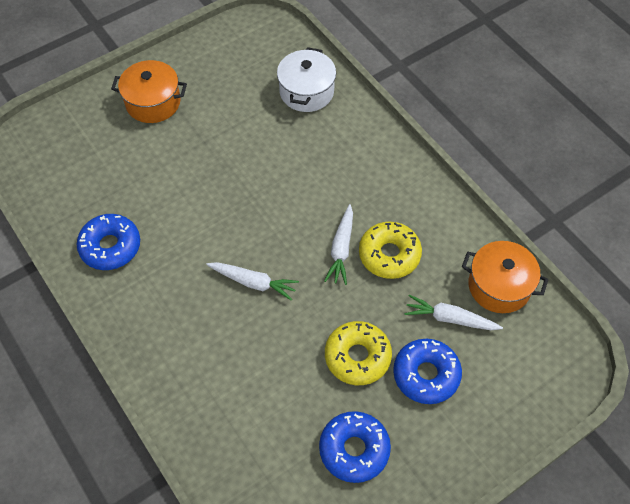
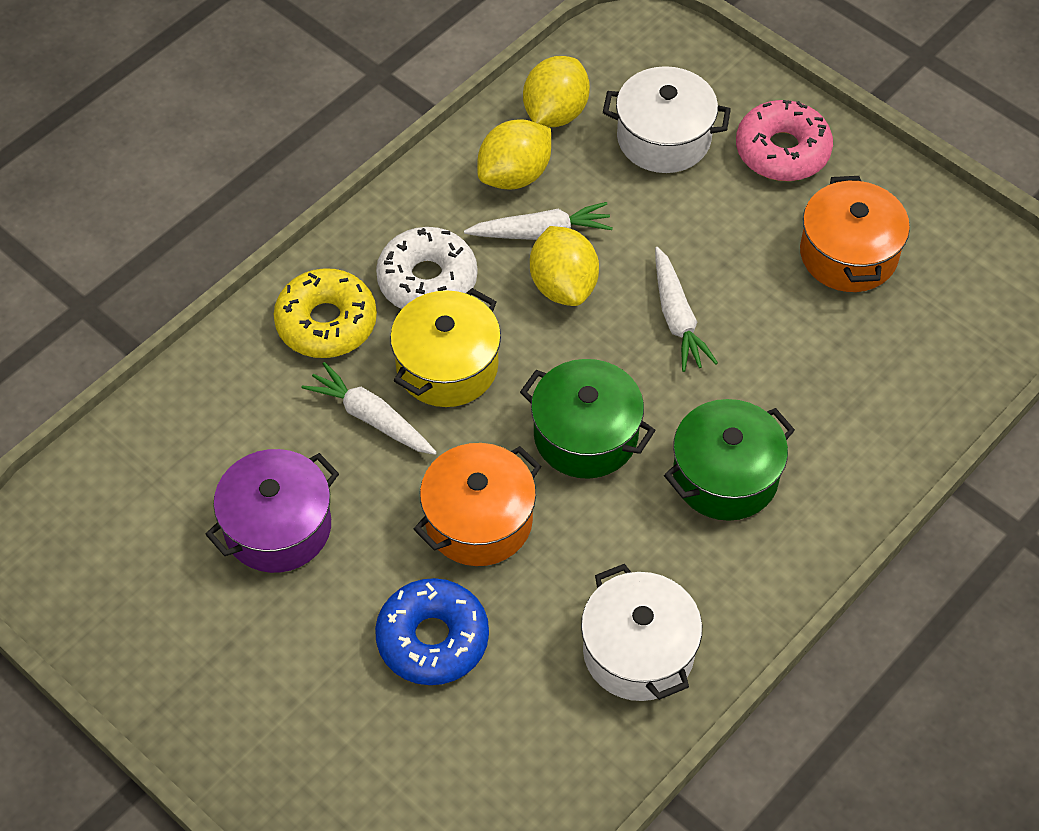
blue donut: 3 -> 1
green pot: 0 -> 2
pink donut: 0 -> 1
purple pot: 0 -> 1
white donut: 0 -> 1
white pot: 1 -> 2
yellow donut: 2 -> 1
yellow lemon: 0 -> 3
yellow pot: 0 -> 1

